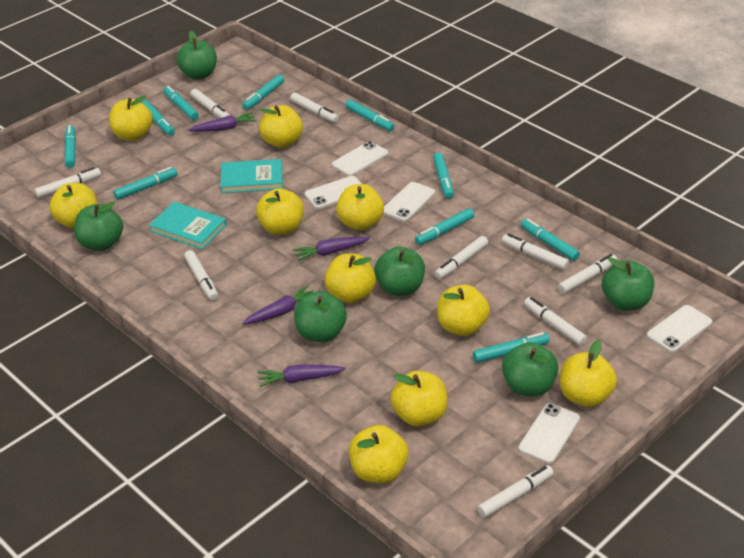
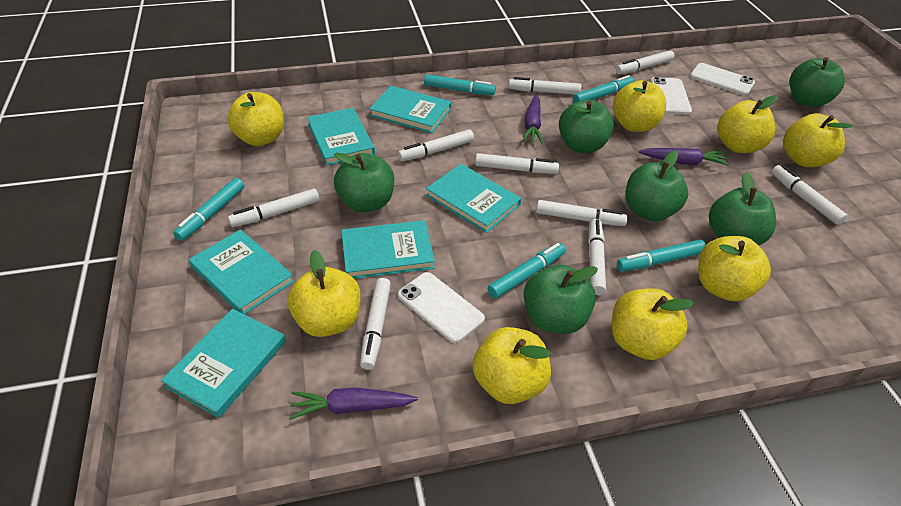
purple carrot: 4 -> 3
turquoise book: 2 -> 6
turquoise marker: 10 -> 5
white phone: 5 -> 3
yellow apple: 10 -> 8

